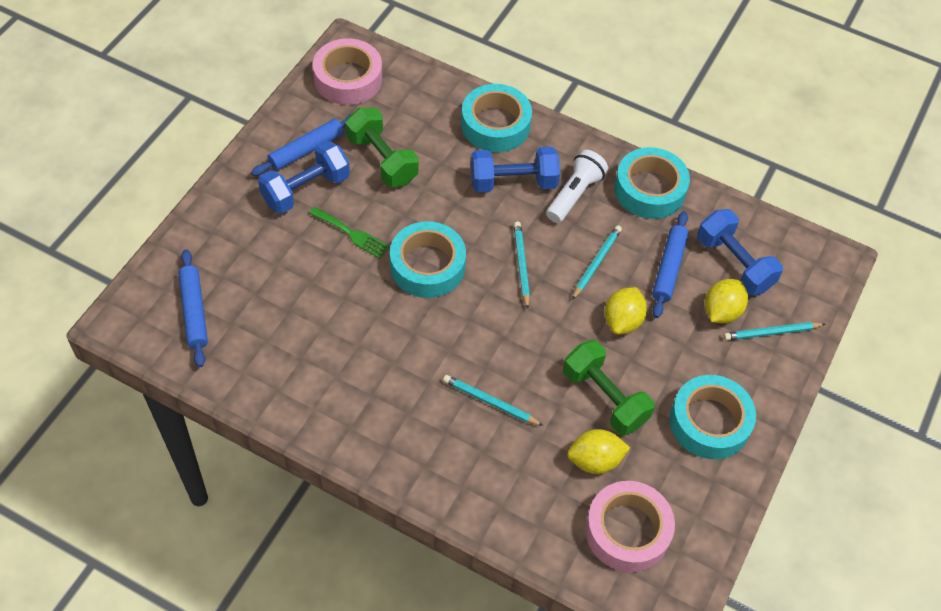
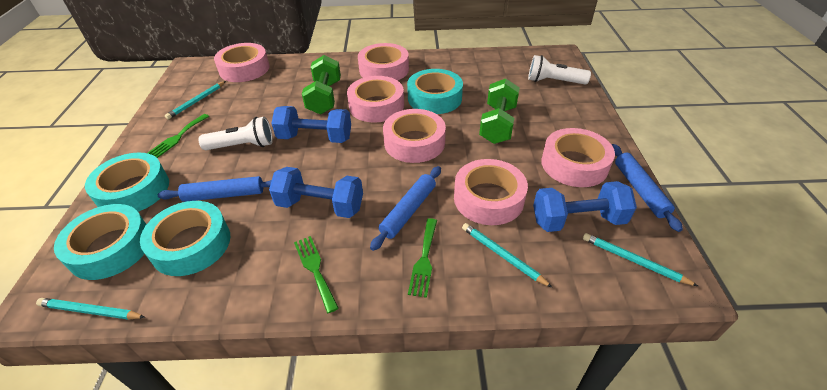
green fork: 1 -> 3
pink tape: 2 -> 6
white flashlight: 1 -> 2
yellow lemon: 3 -> 0

